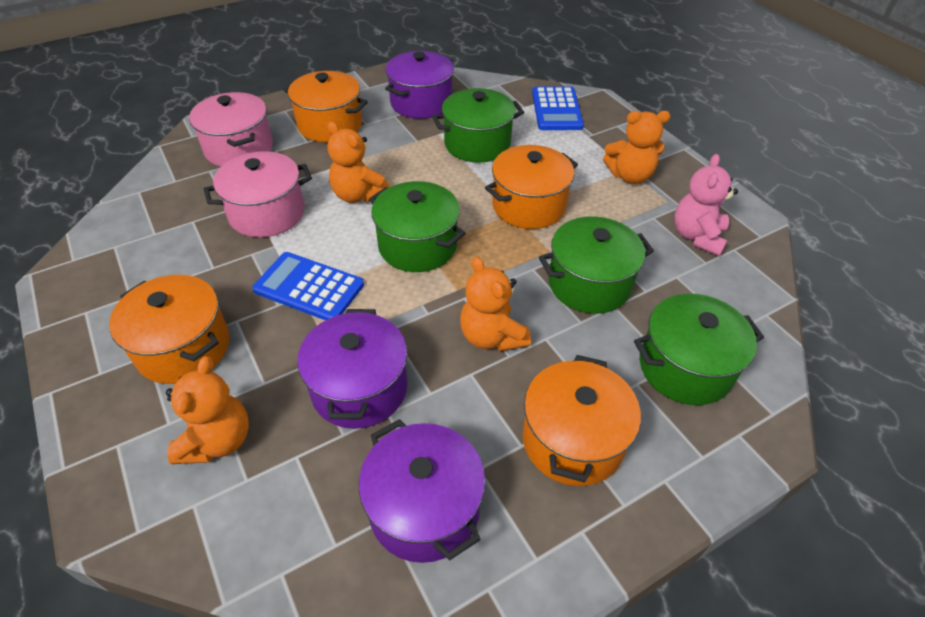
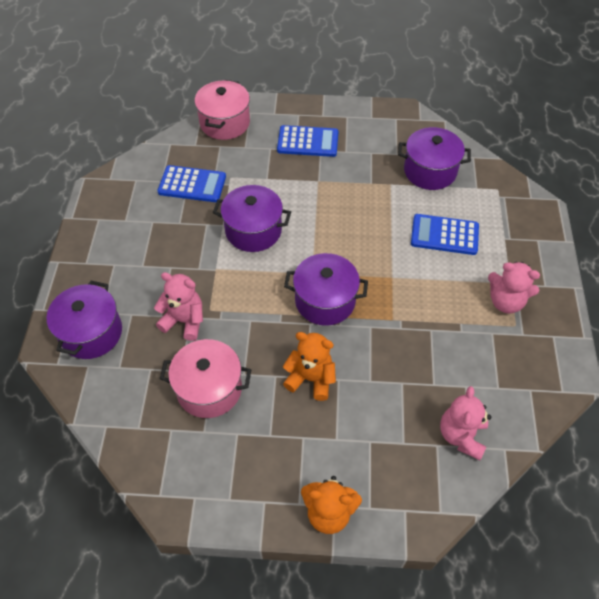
blue calculator: 2 -> 3
green pot: 4 -> 0
orange pot: 4 -> 0
orange teddy bear: 4 -> 2
pink teddy bear: 1 -> 3
purple pot: 3 -> 4

